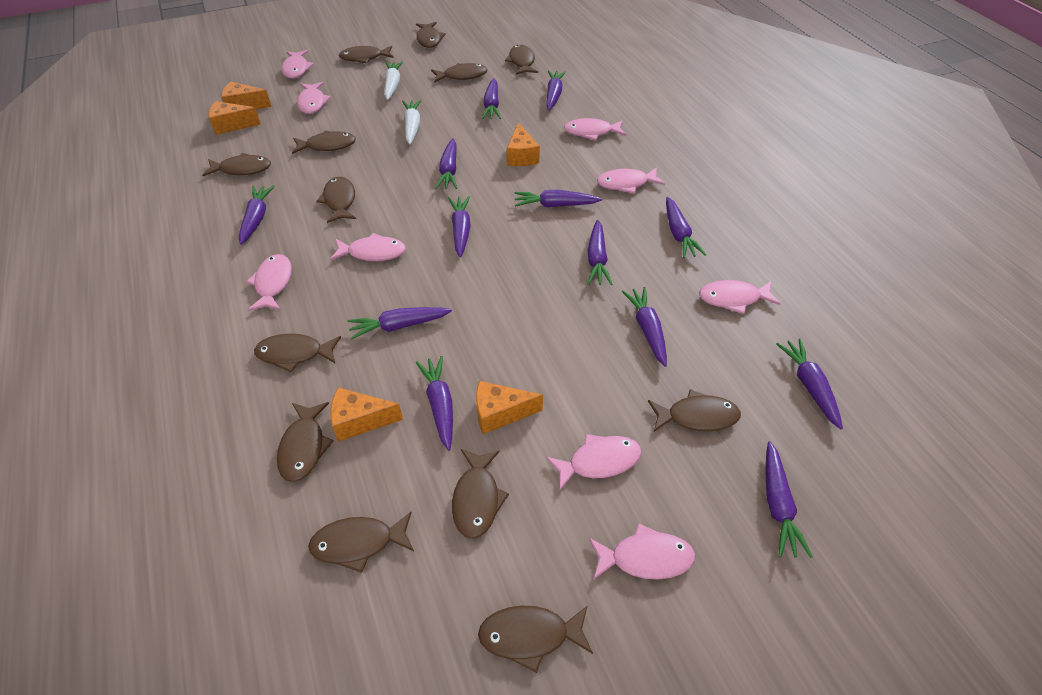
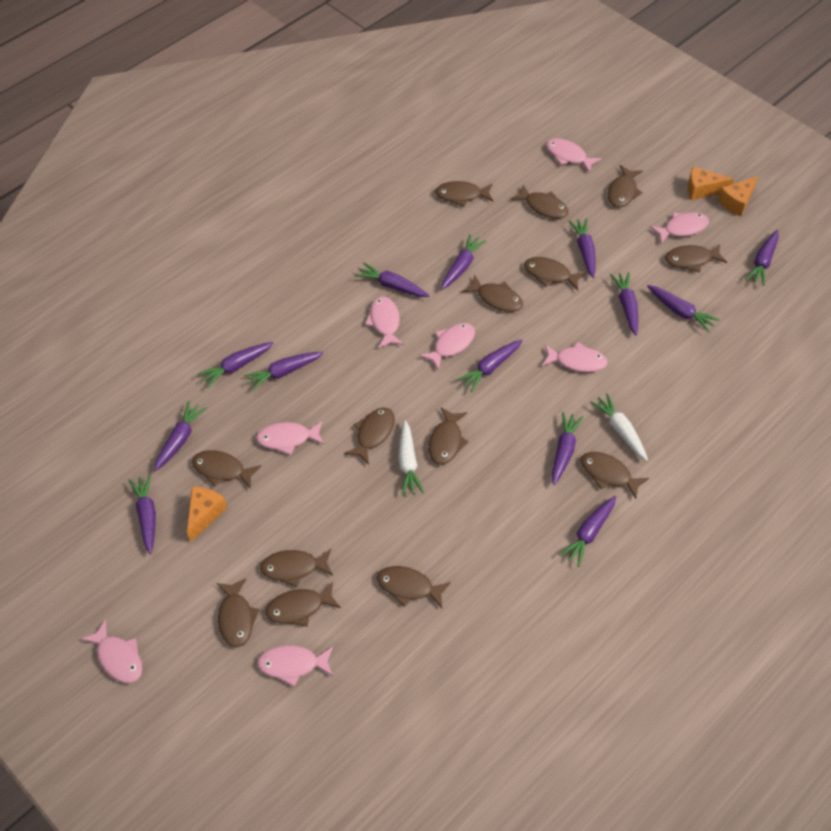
brown fish: 13 -> 14
orange cheese: 5 -> 3
pink fish: 9 -> 8

